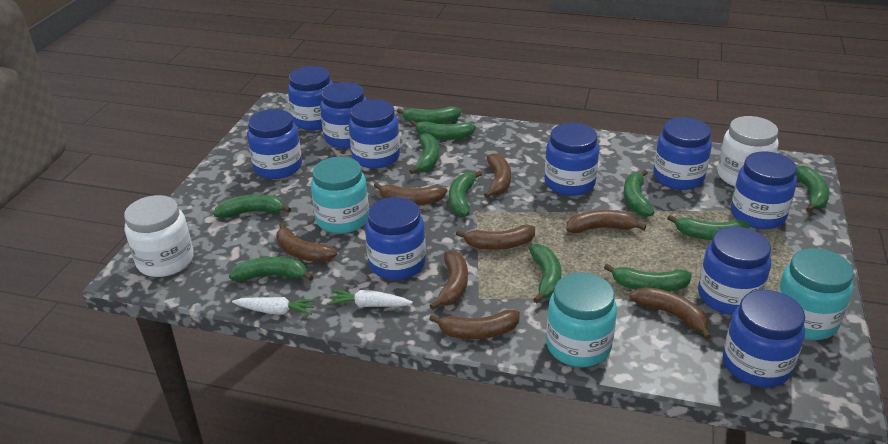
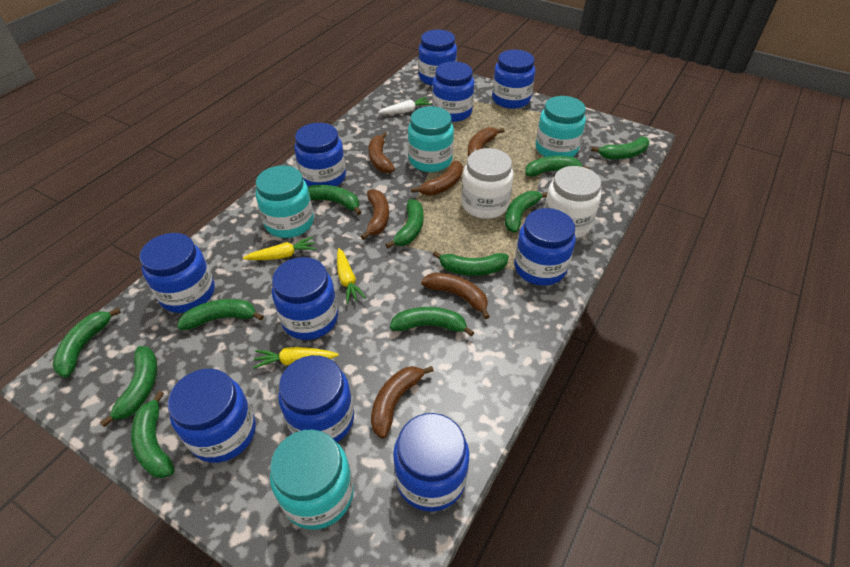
brown banana: 8 -> 6
turquoise jar: 3 -> 4
white carrot: 2 -> 1
yellow carrot: 0 -> 3

